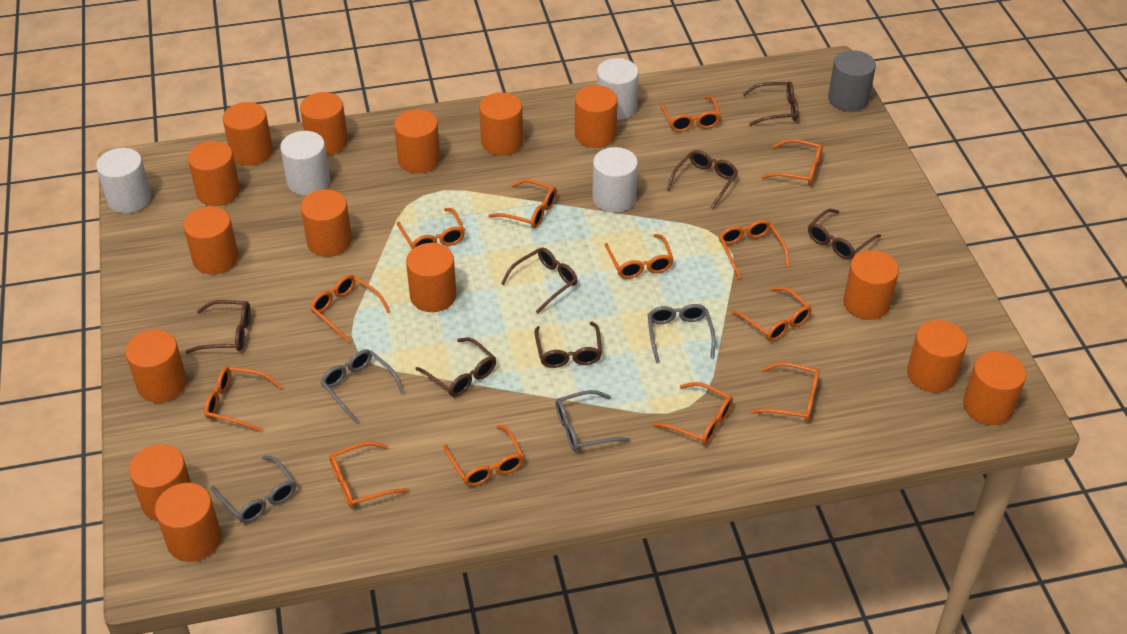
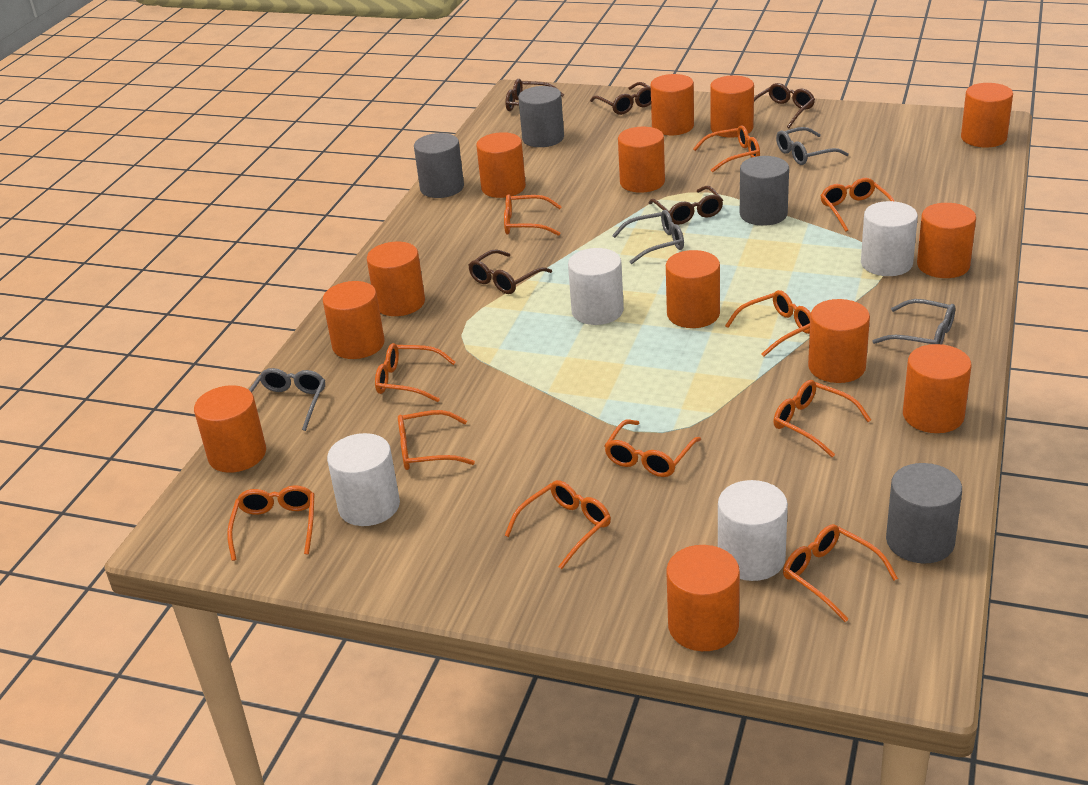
brown glasses: 7 -> 5
grey cylinder: 1 -> 4
orange cylinder: 15 -> 13
orange glasses: 13 -> 11

